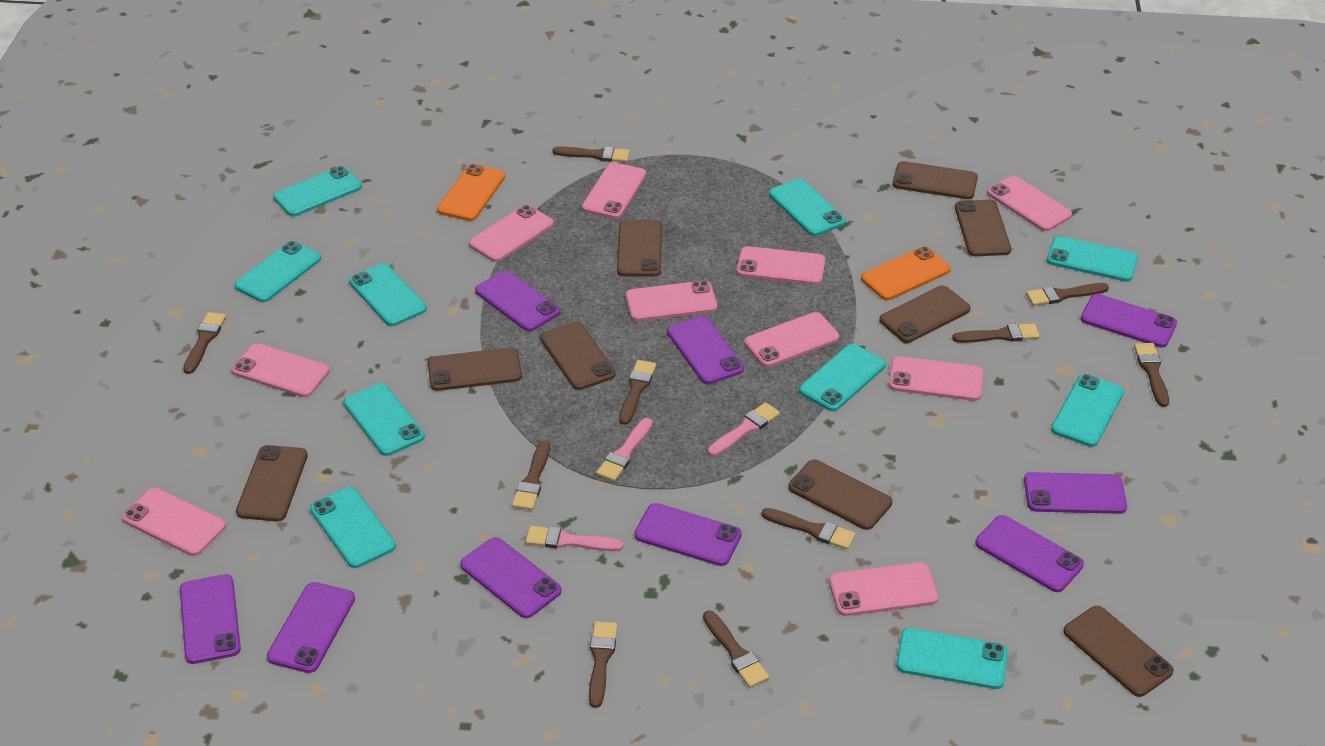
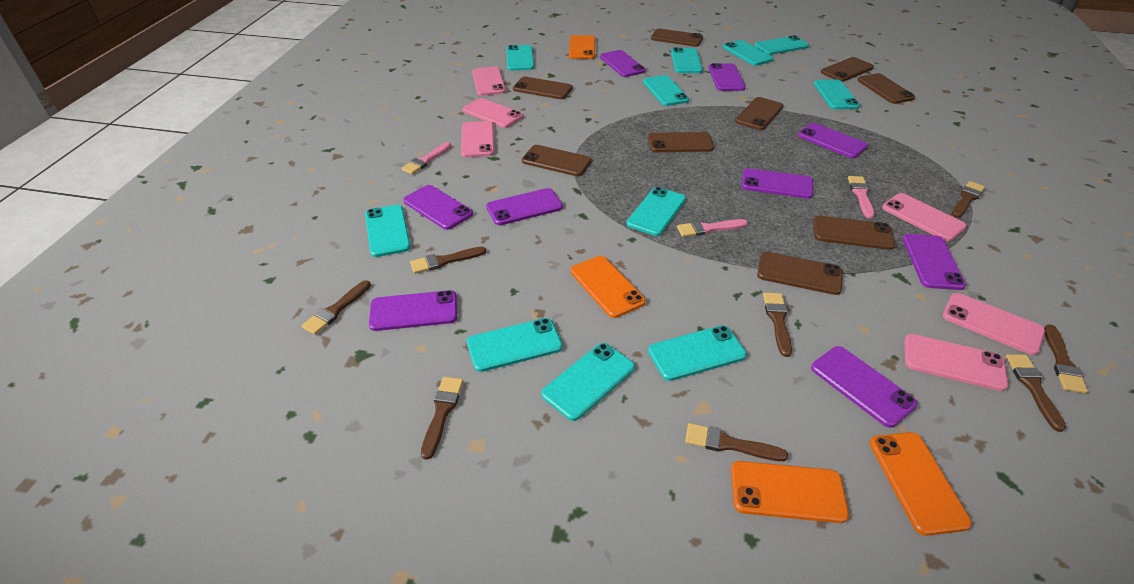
brown brush: 10 -> 8
orange phone: 2 -> 4
pink phone: 10 -> 6
turquoise phone: 10 -> 11

